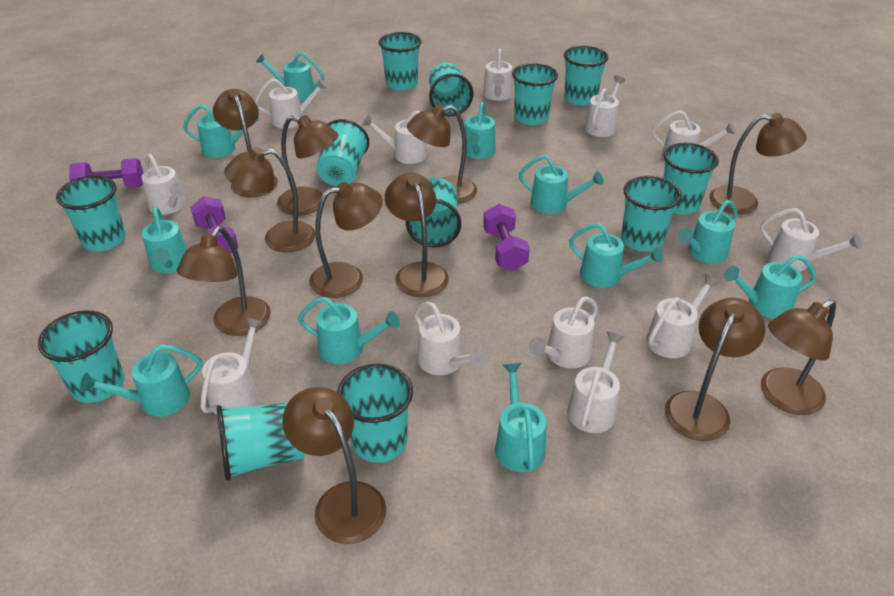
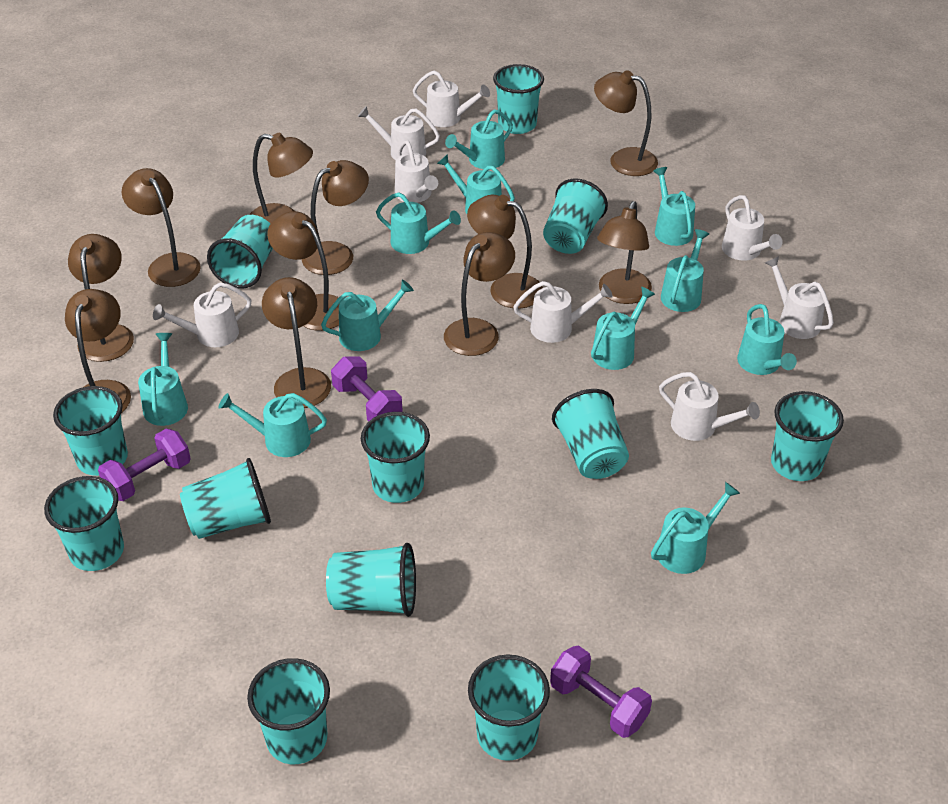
white watering can: 12 -> 8

